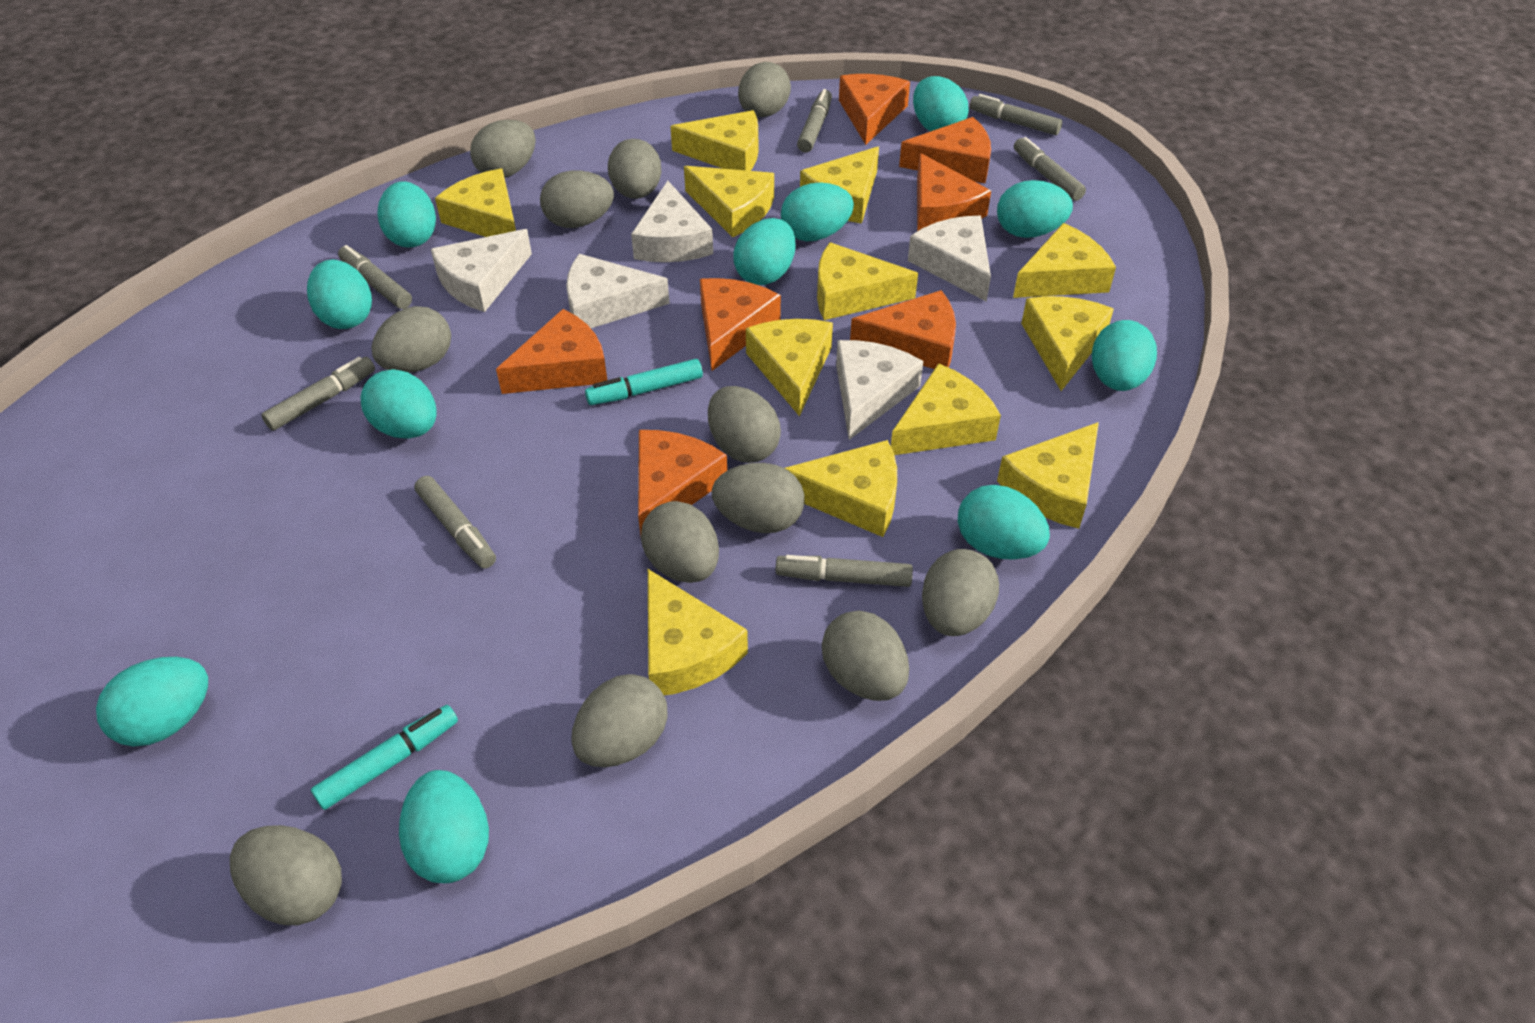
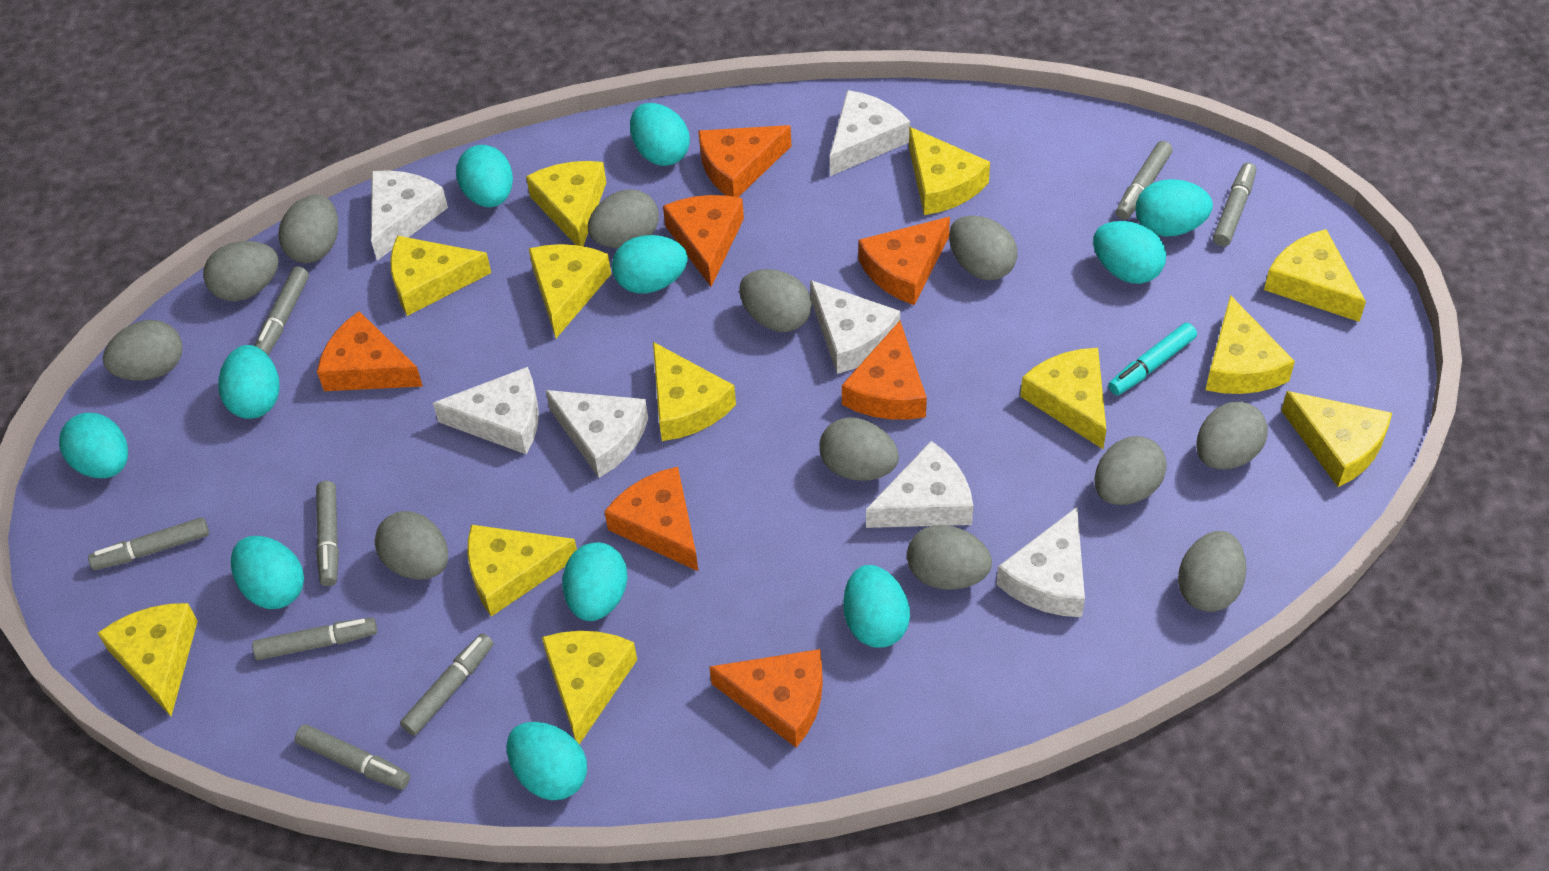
grey marker: 7 -> 8
turquoise marker: 2 -> 1
white cheese: 5 -> 7

